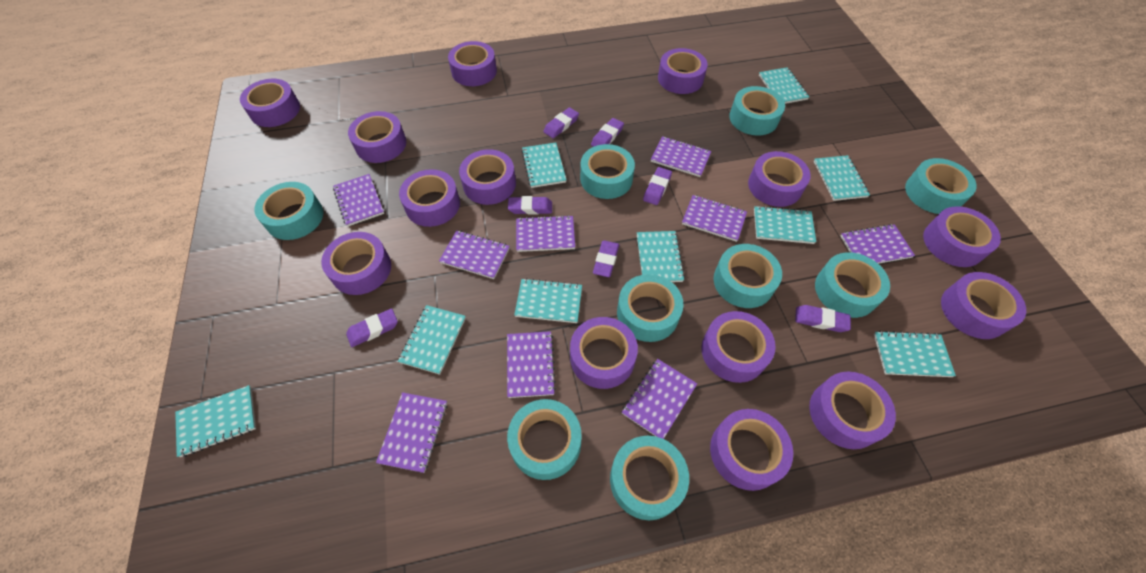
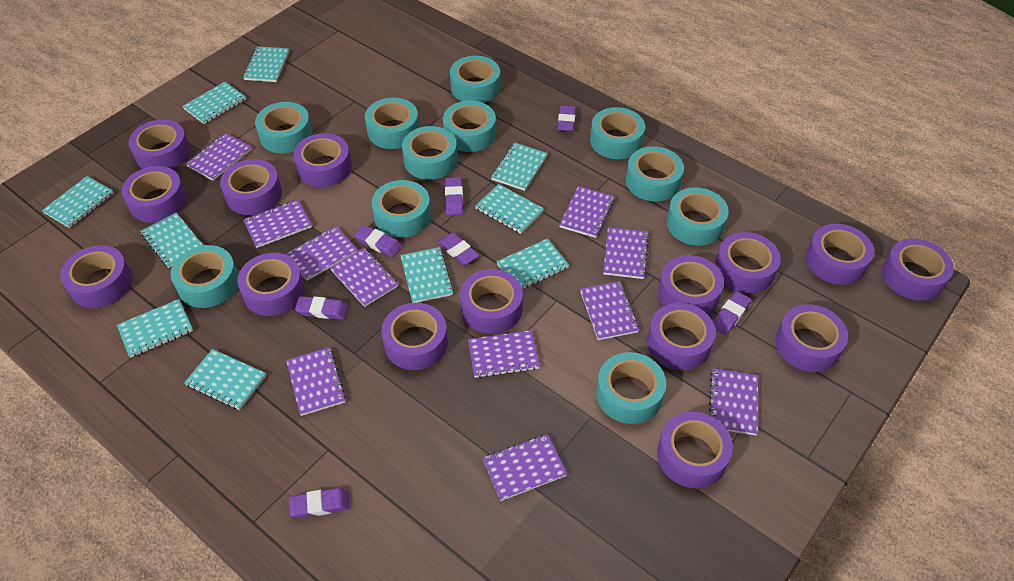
purple notebook: 9 -> 11
purple tape: 14 -> 15
turquoise notebook: 9 -> 10
turquoise tape: 9 -> 11

